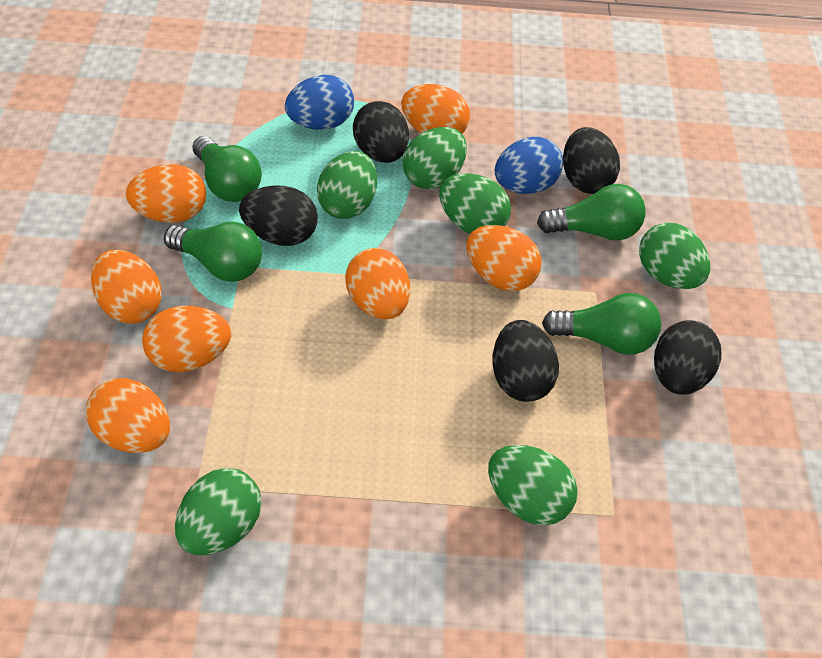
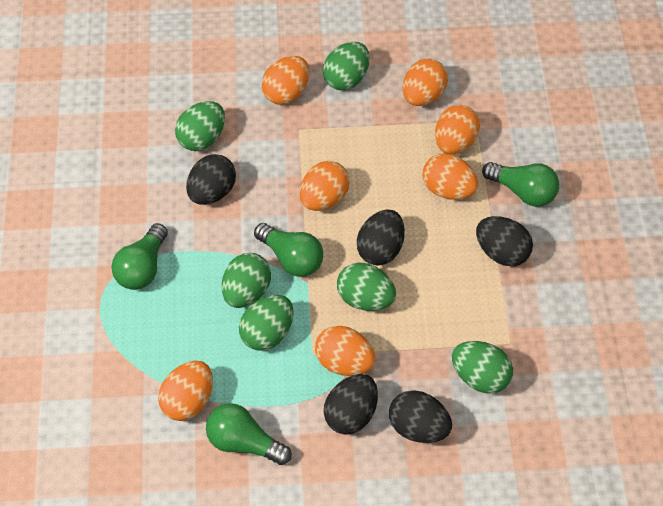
blue egg: 2 -> 0

